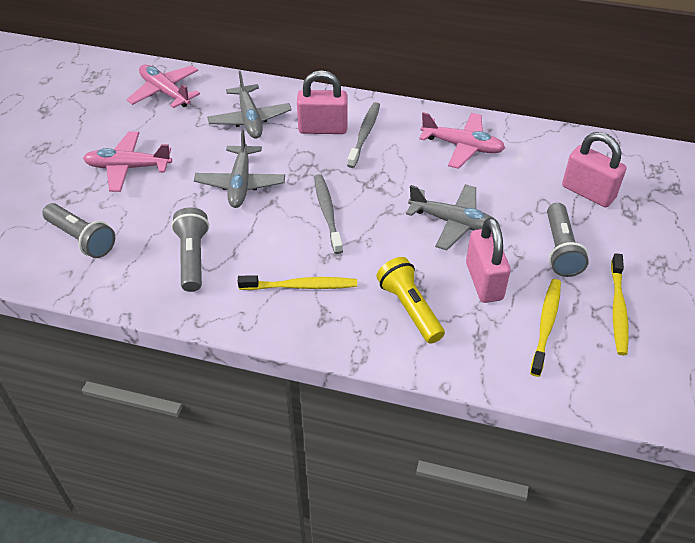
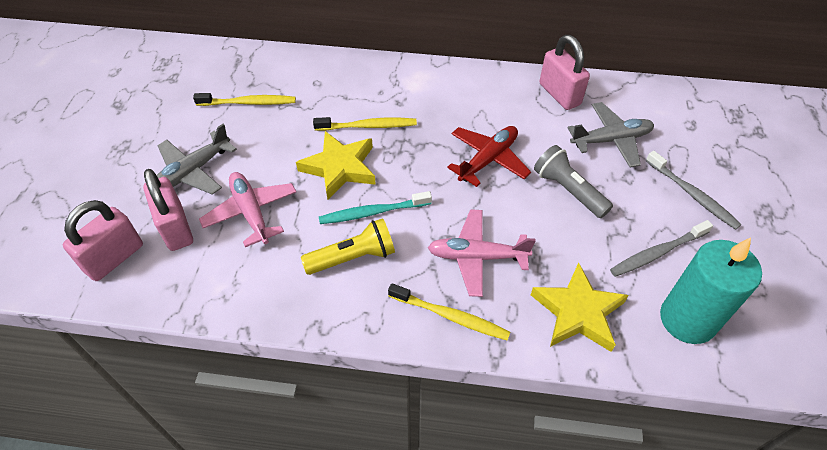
grey flashlight: 3 -> 1
grey plane: 3 -> 2
pink plane: 3 -> 2
red plane: 0 -> 1
turquoise candle: 0 -> 1
turquoise toothbrush: 0 -> 1
yellow star: 0 -> 2

